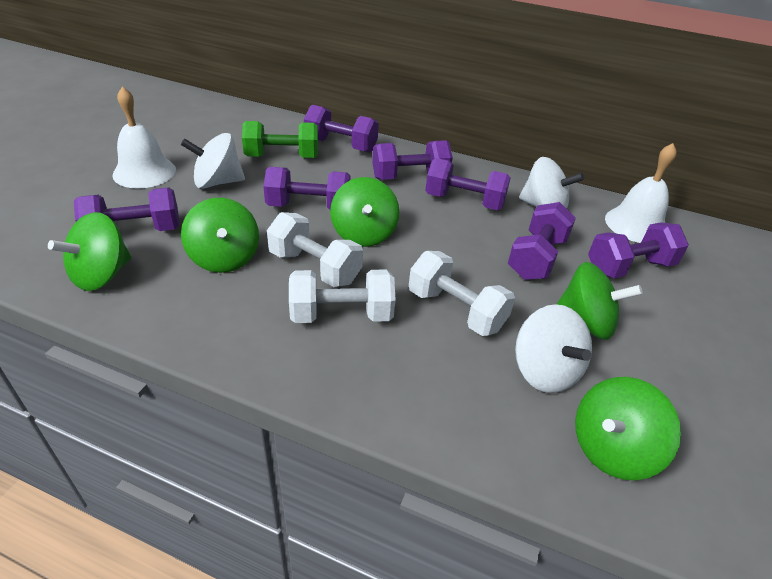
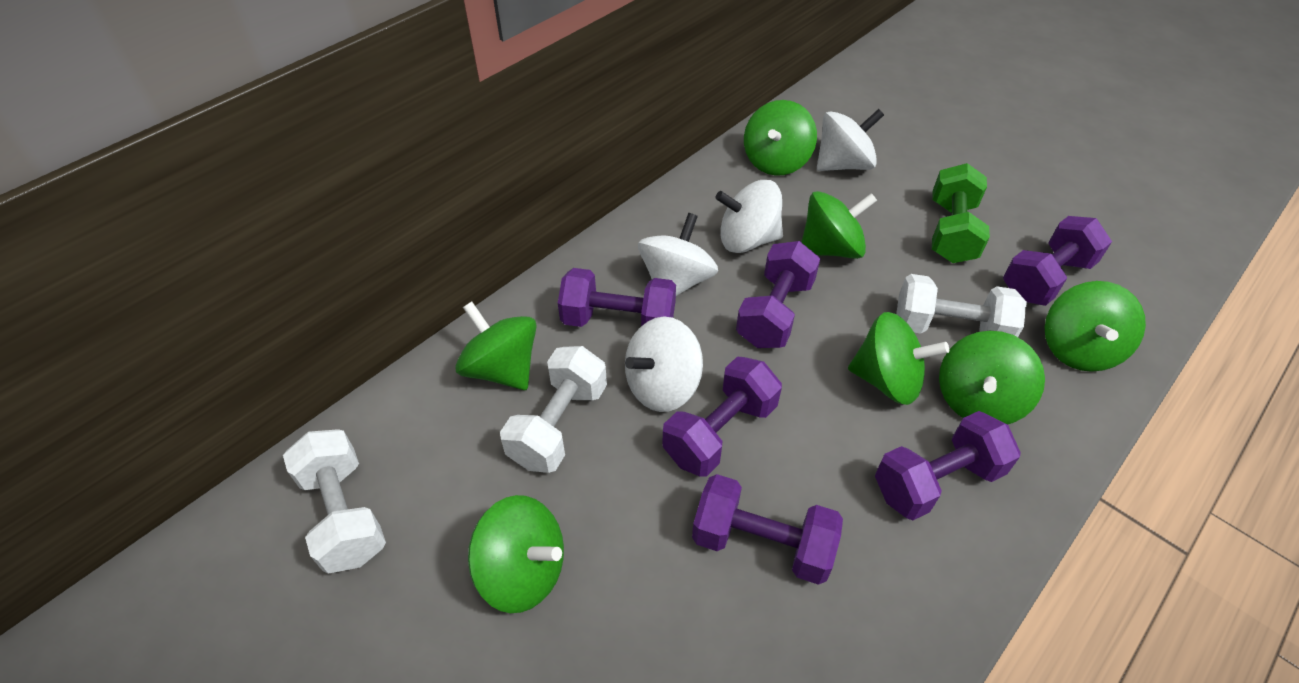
green spinning top: 5 -> 7
purple dumbbell: 7 -> 6
white bell: 2 -> 0
white spinning top: 3 -> 4

